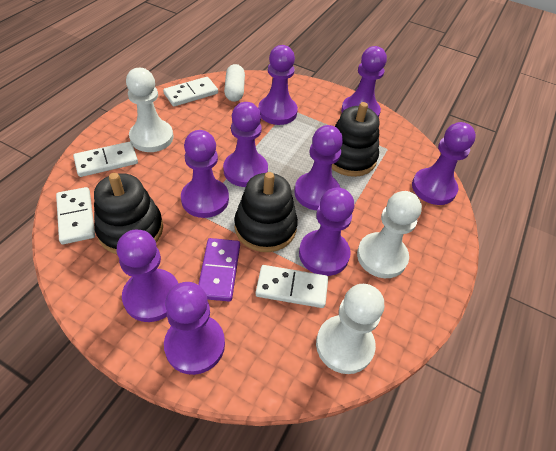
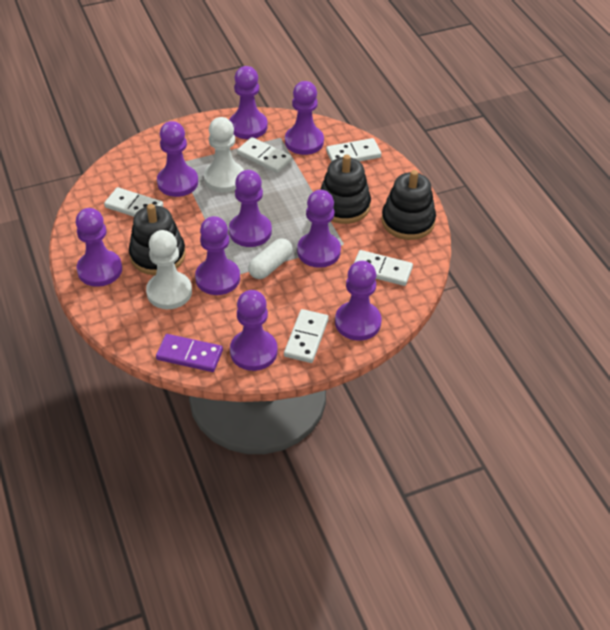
white domino: 4 -> 5
white pawn: 3 -> 2

